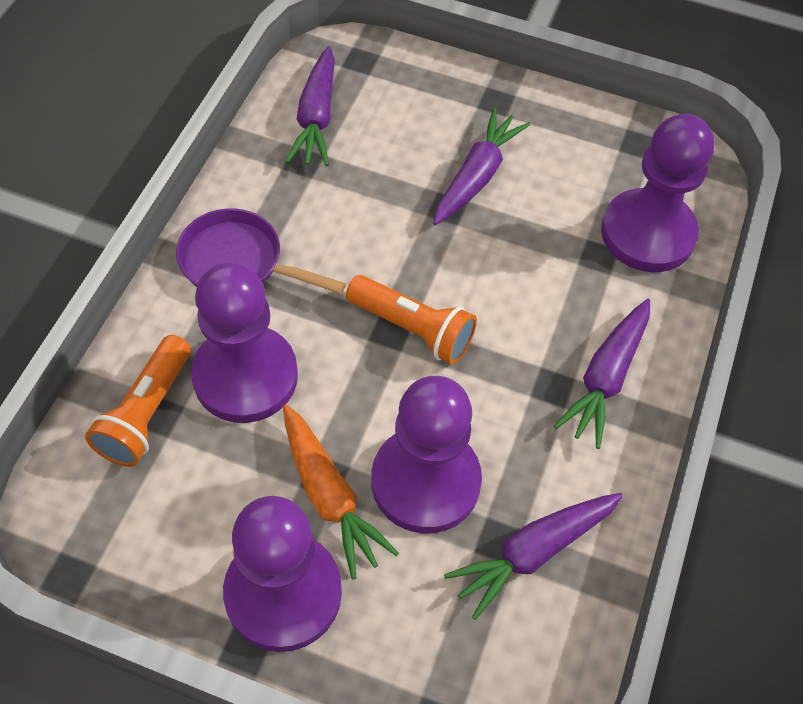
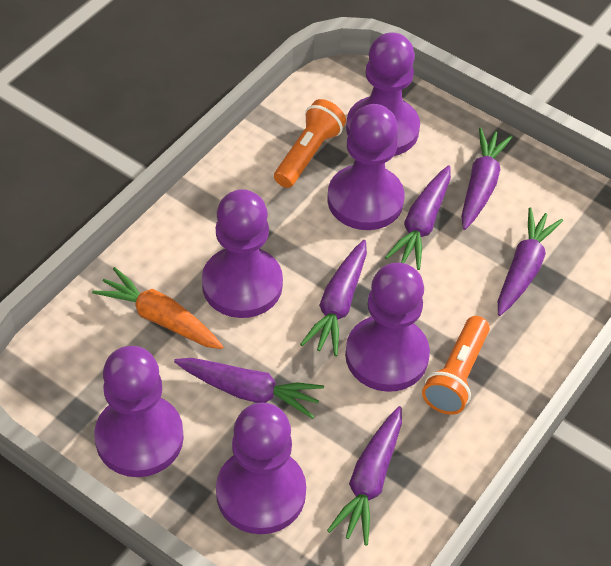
purple carrot: 4 -> 6
purple pan: 1 -> 0
purple pawn: 4 -> 6

